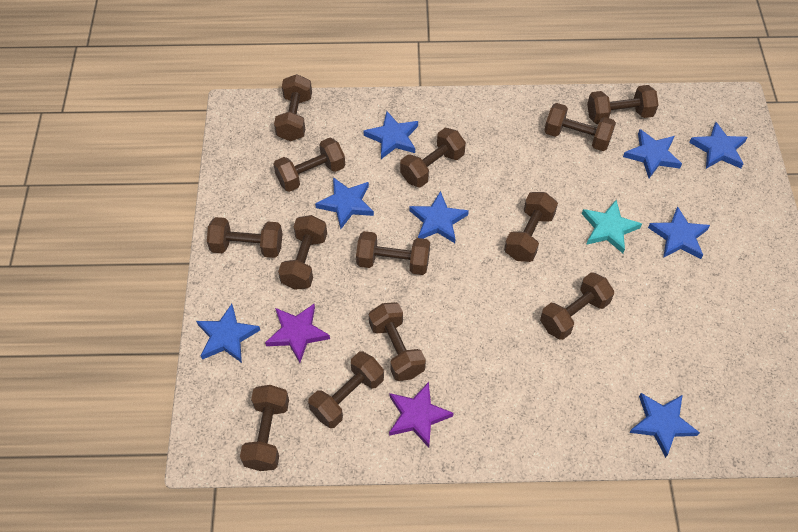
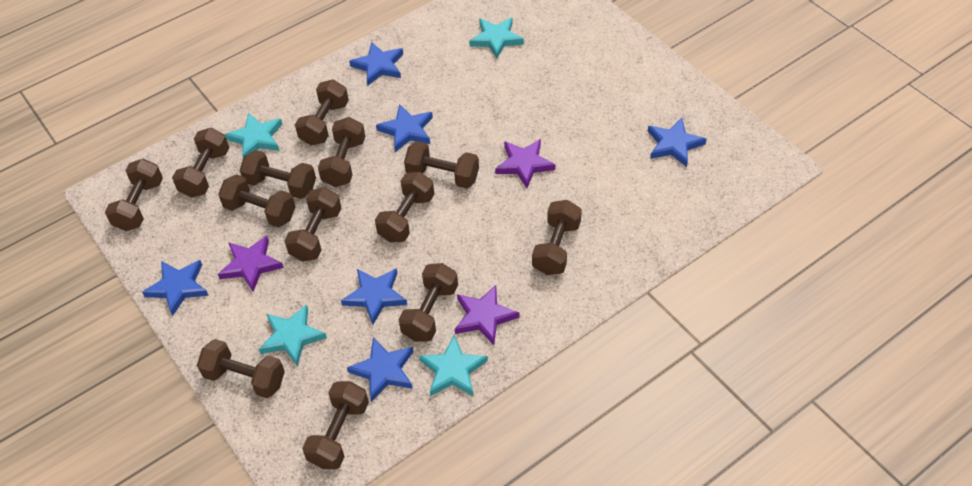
blue star: 8 -> 6
purple star: 2 -> 3
turquoise star: 1 -> 4

